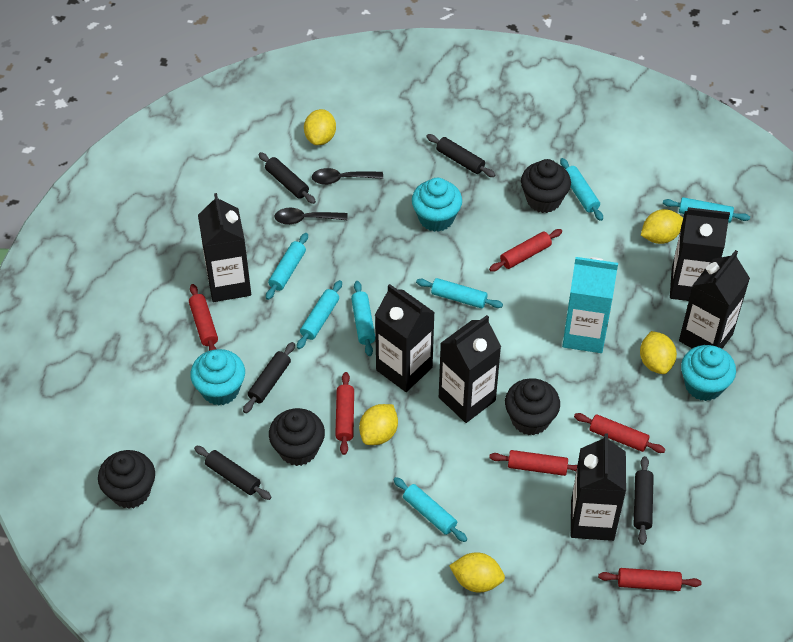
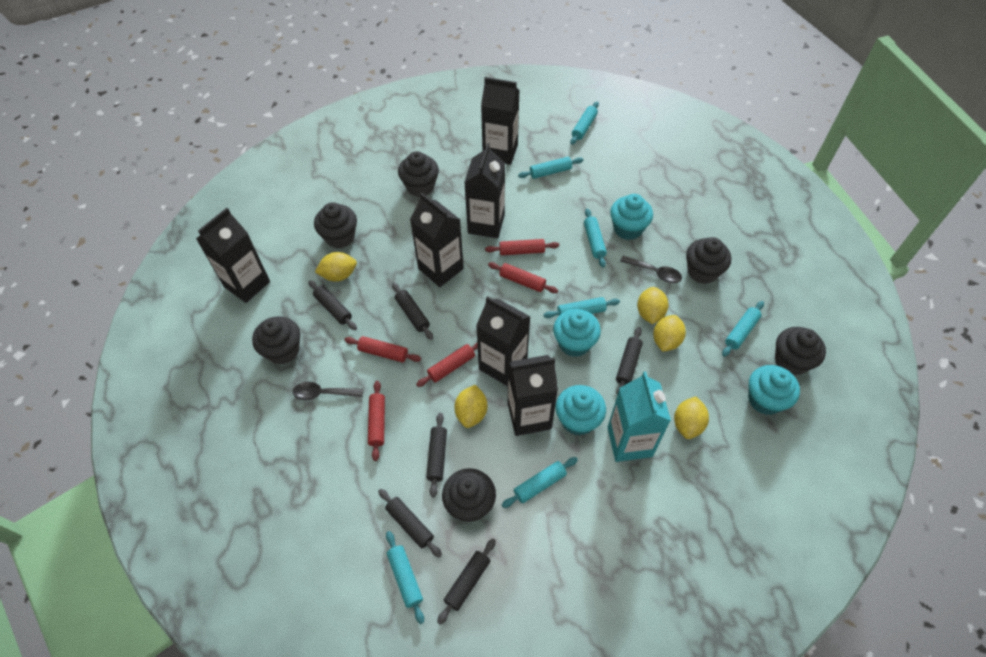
black cupcake: 4 -> 6
black rolling pin: 5 -> 6
red rolling pin: 6 -> 5
turquoise cupcake: 3 -> 4

